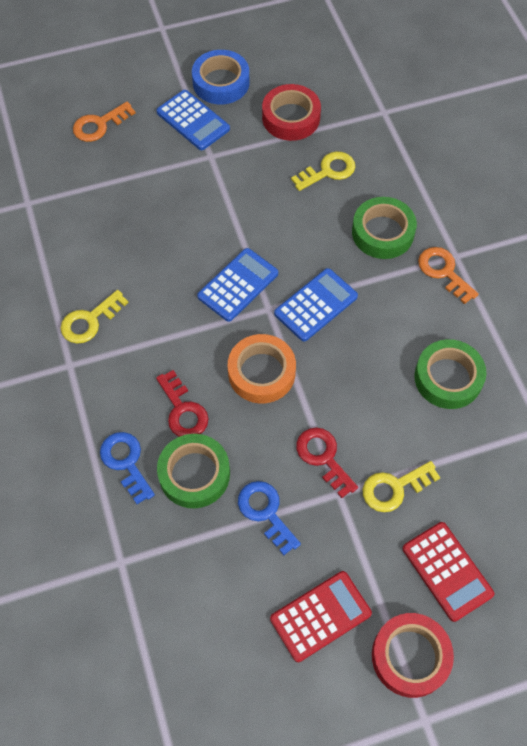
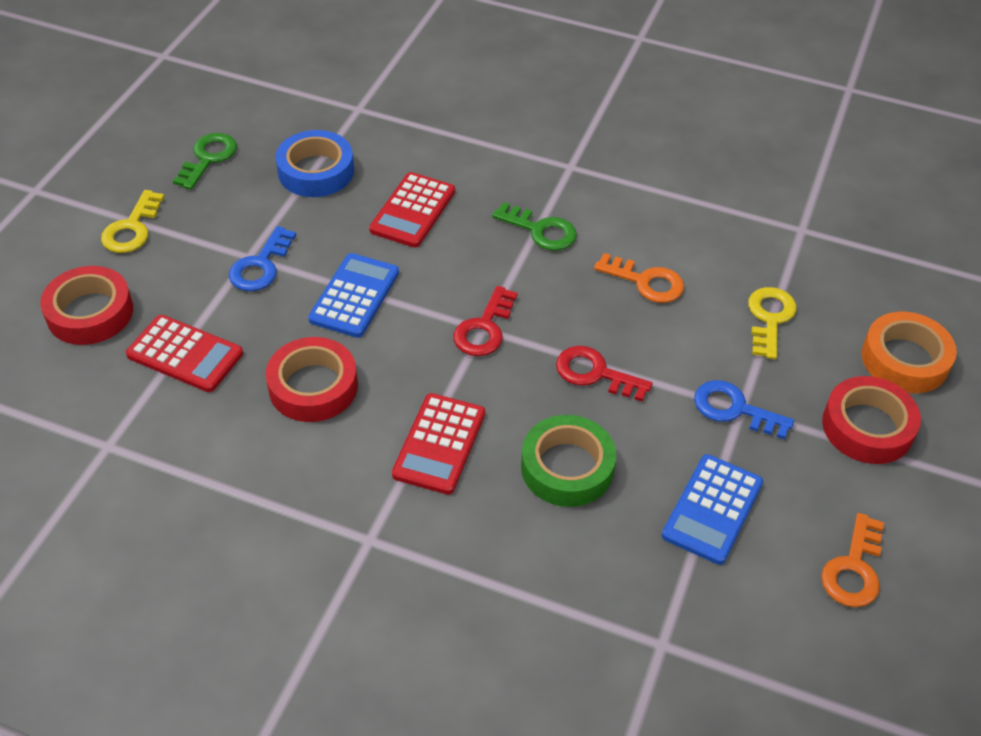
blue calculator: 3 -> 2
green key: 0 -> 2
green tape: 3 -> 1
red calculator: 2 -> 3
red tape: 2 -> 3
yellow key: 3 -> 2

